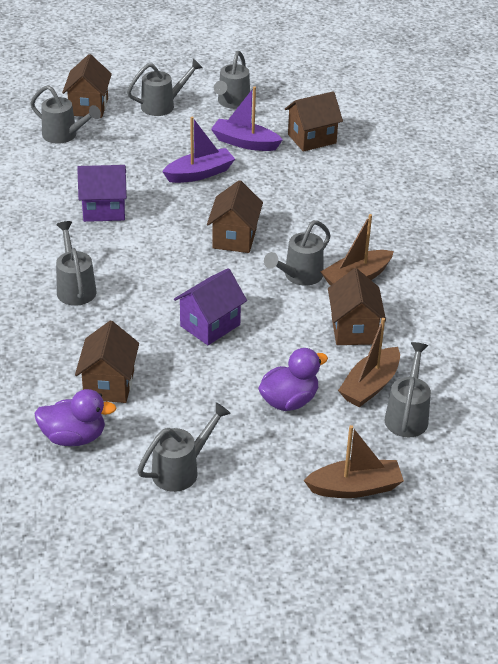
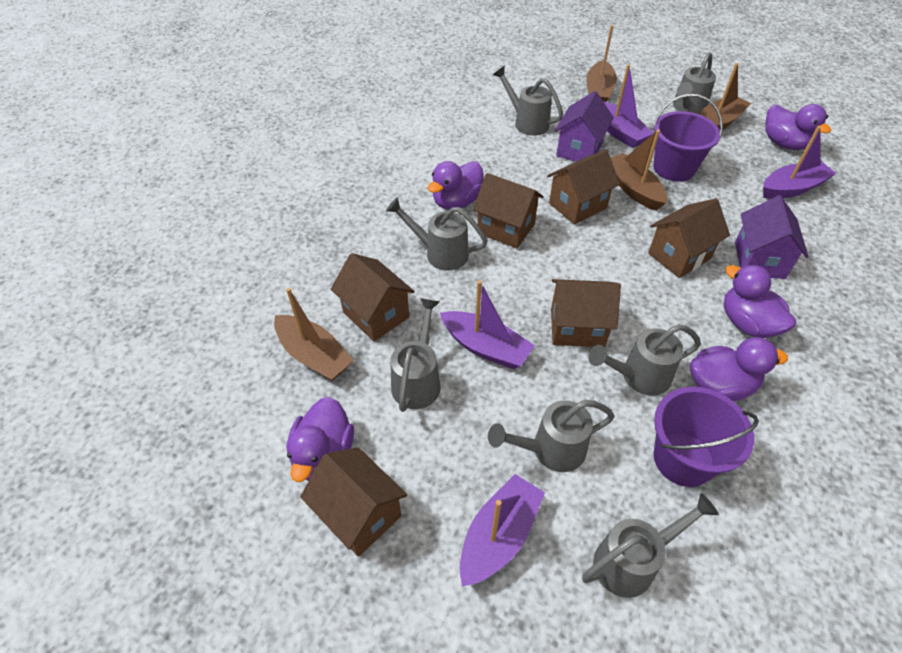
brown boat: 3 -> 4
brown house: 5 -> 6
purple boat: 2 -> 4
purple bucket: 0 -> 2
purple duck: 2 -> 5

